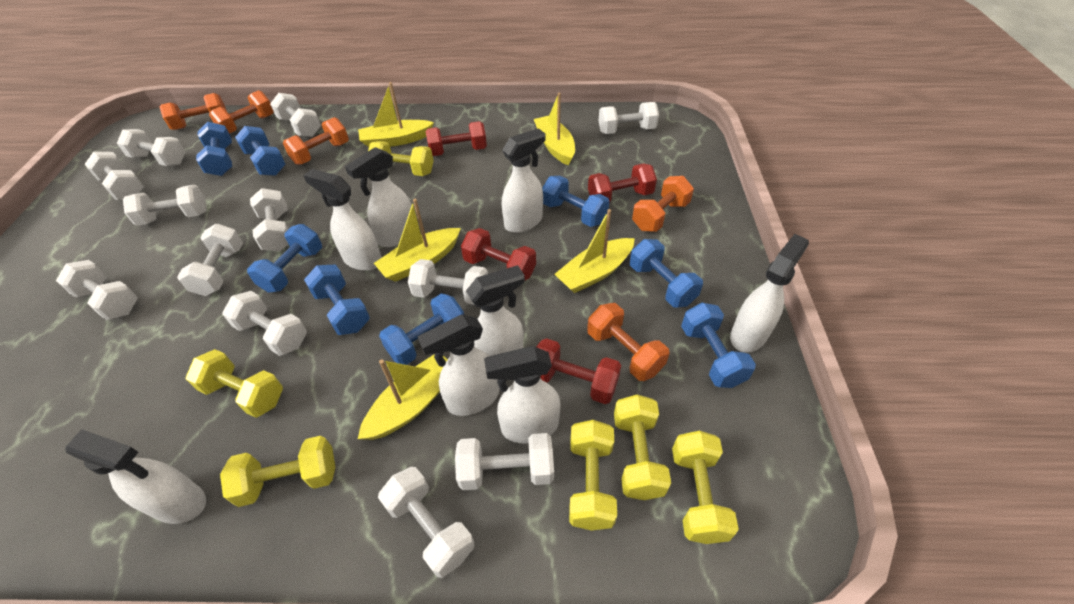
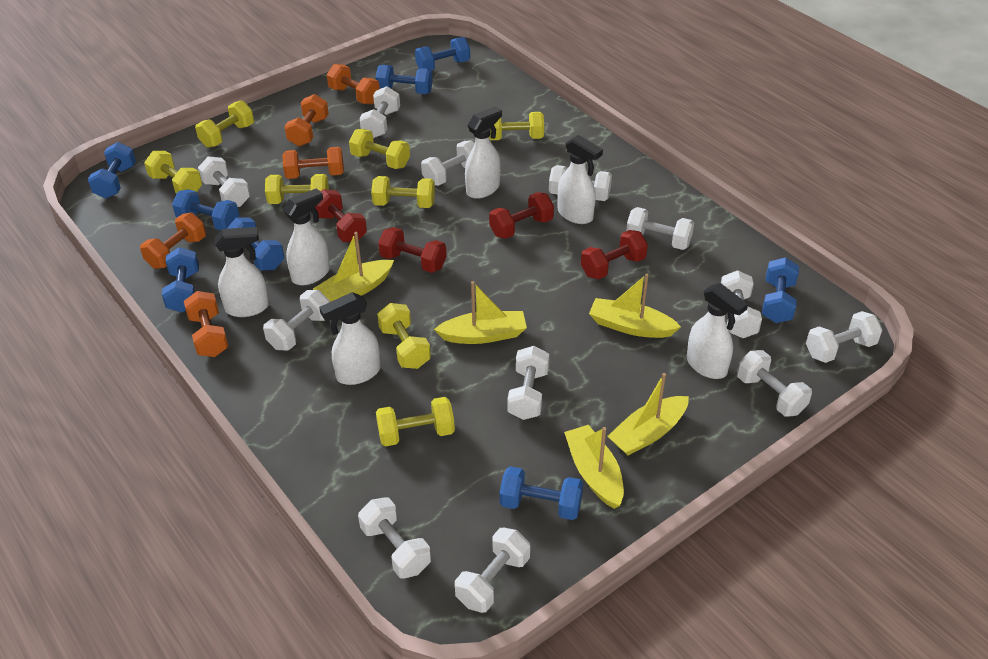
white spray bottle: 8 -> 6
yellow dumbbell: 6 -> 8

